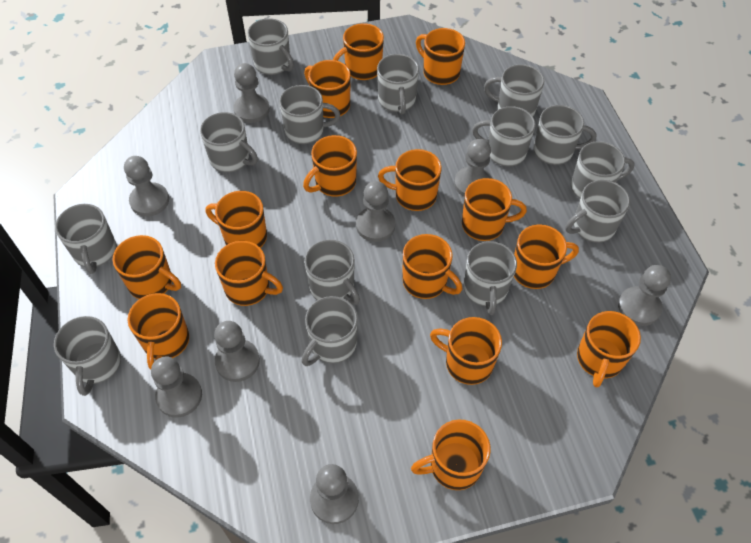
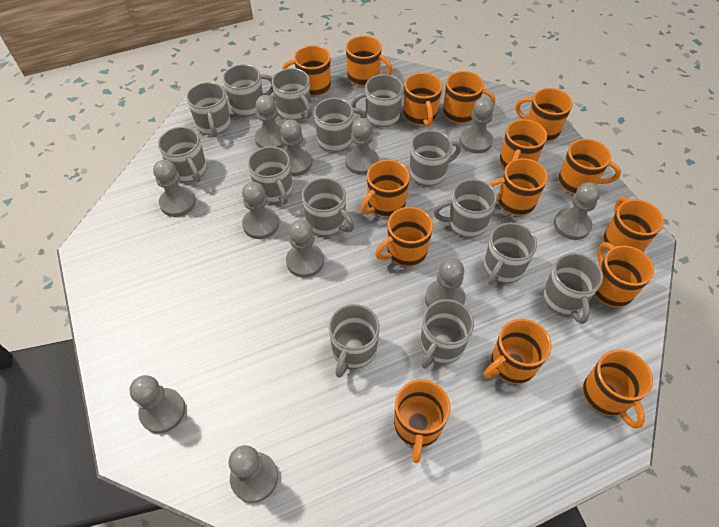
grey pawn: 8 -> 11

